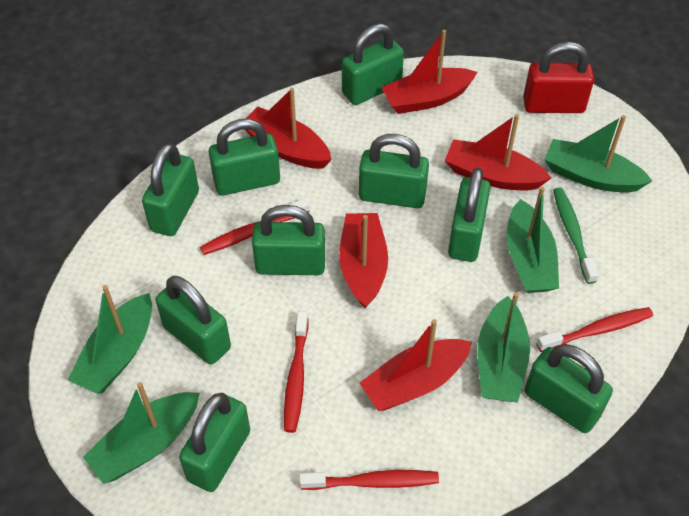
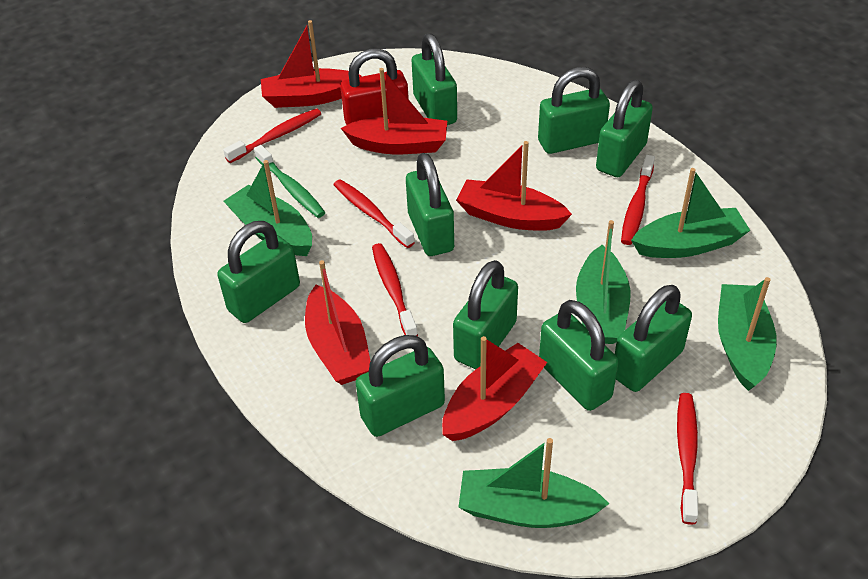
red toothbrush: 4 -> 5

